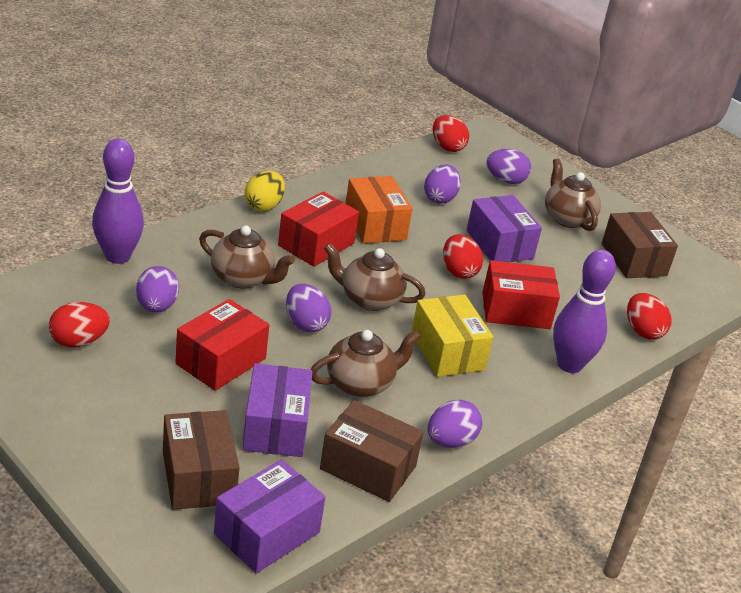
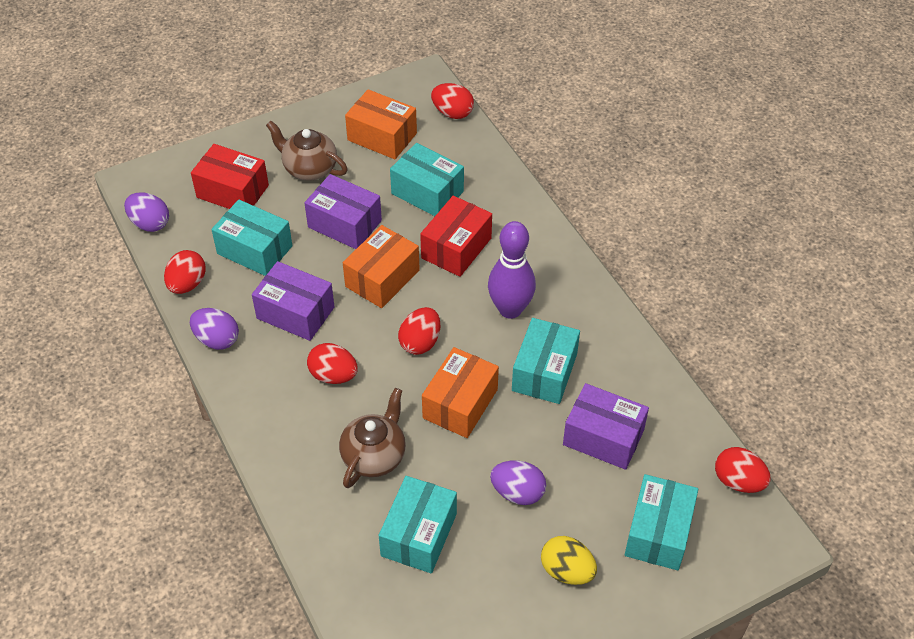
brown box: 3 -> 0
brown teapot: 4 -> 2
orange box: 1 -> 3
purple bowling pin: 2 -> 1
purple egg: 5 -> 3
red box: 3 -> 2
red egg: 4 -> 5
turquoise box: 0 -> 5
yellow box: 1 -> 0

